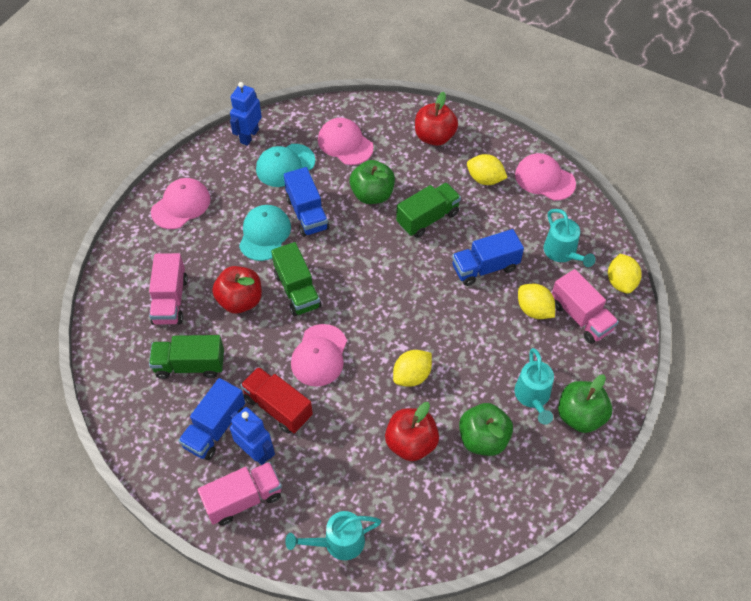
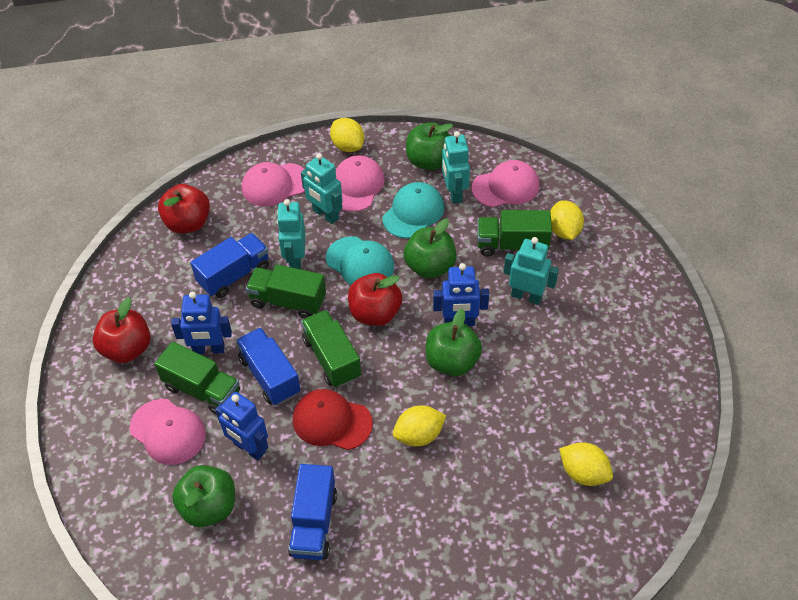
blue robot: 2 -> 3
green apple: 3 -> 4
green truck: 3 -> 4
pink truck: 3 -> 0
red cap: 0 -> 1
red truck: 1 -> 0
turquoise robot: 0 -> 4
turquoise watering can: 3 -> 0

